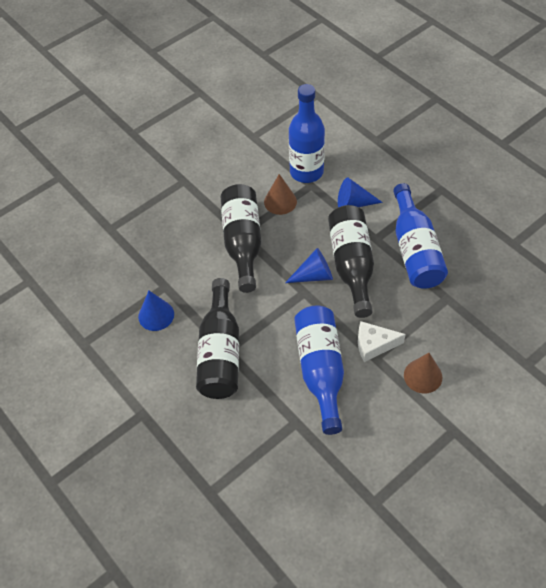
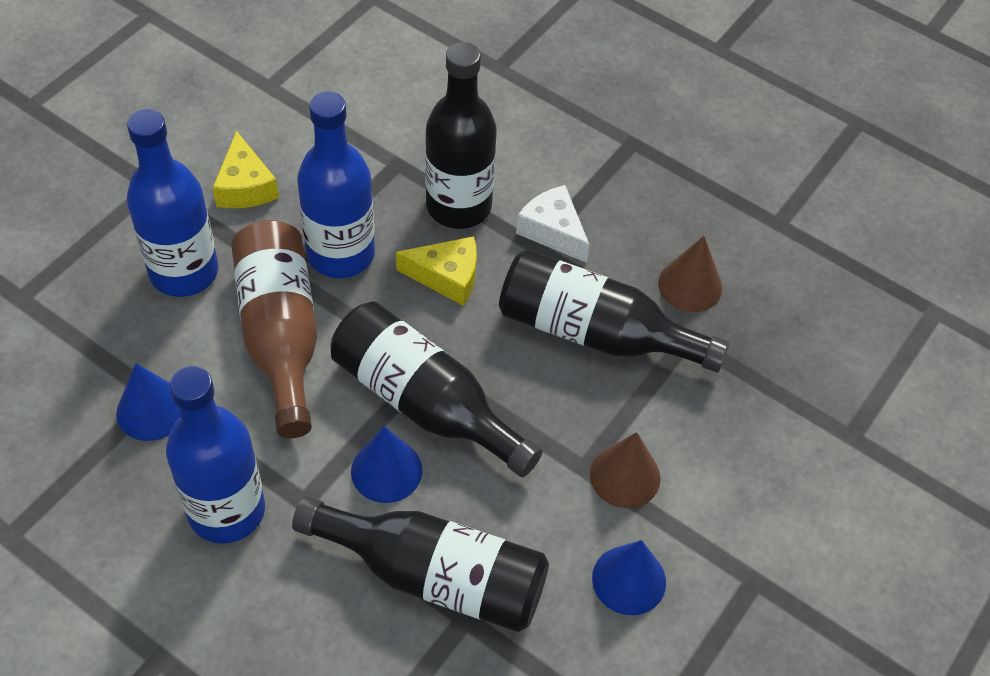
black bottle: 3 -> 4
brown bottle: 0 -> 1
yellow cheese: 0 -> 2

